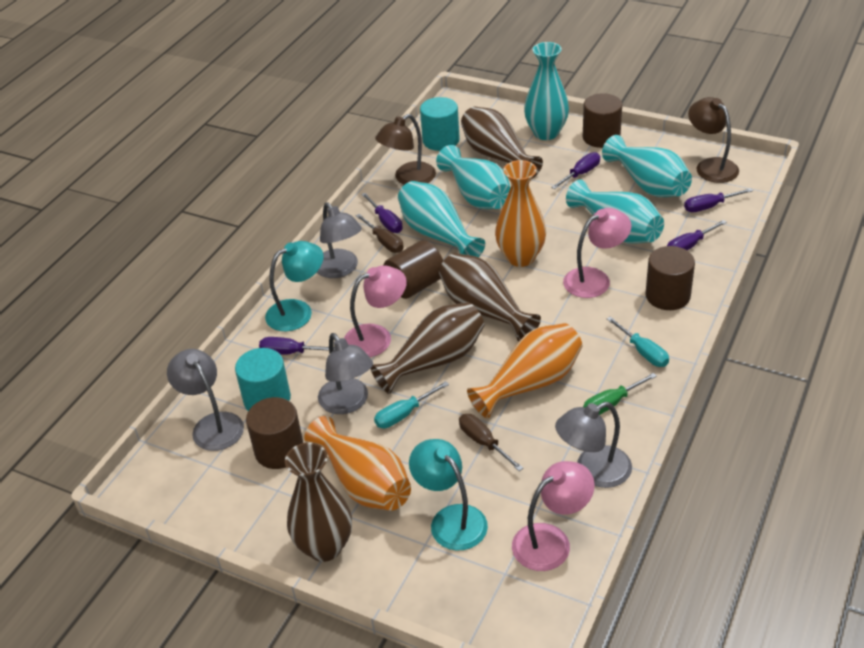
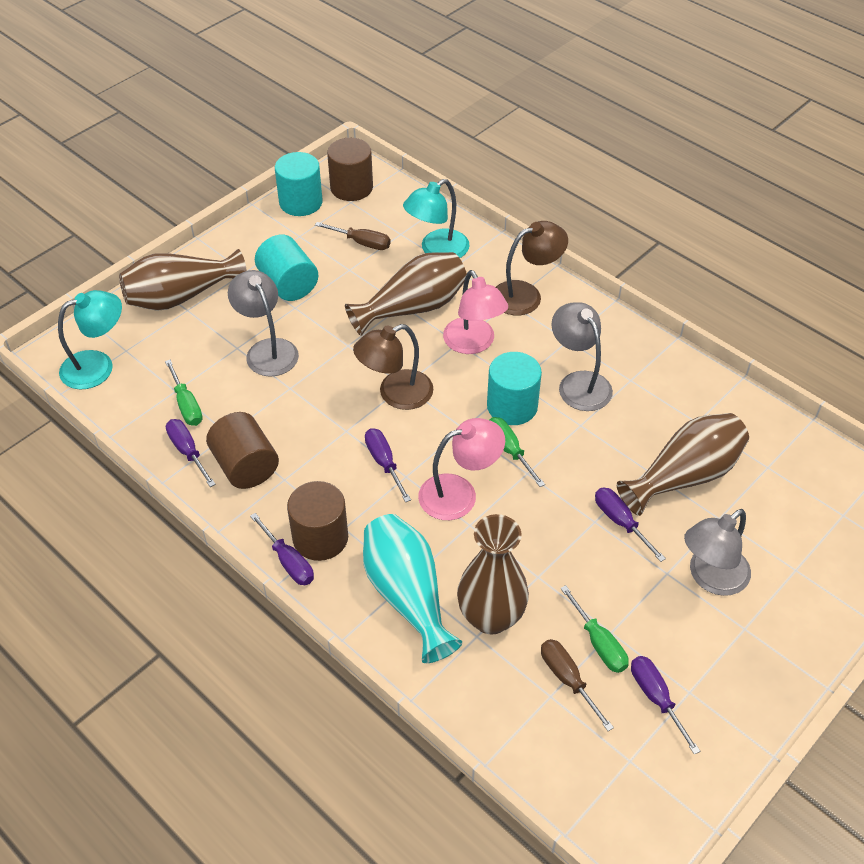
brown cylinder: 4 -> 3
green screwdriver: 1 -> 3
grey lamp: 4 -> 3
orange vase: 3 -> 0
pink lamp: 3 -> 2
turquoise cylinder: 2 -> 3
turquoise screwdriver: 2 -> 0
turquoise vase: 5 -> 1

